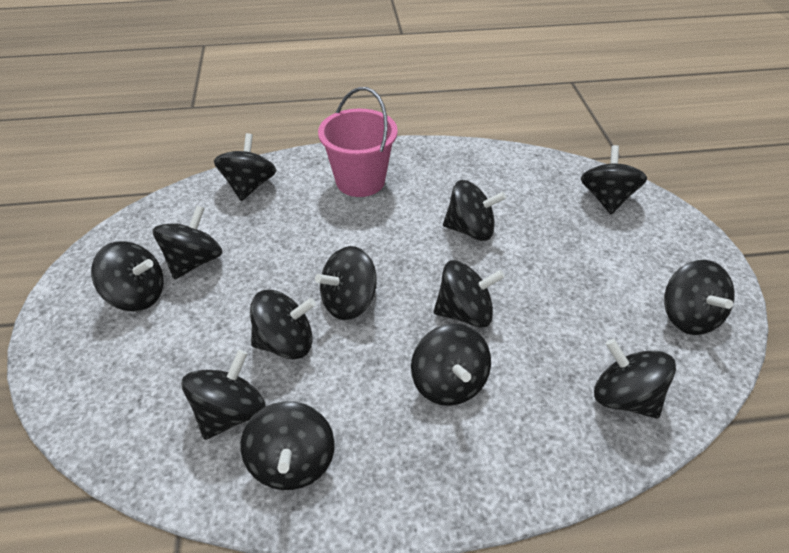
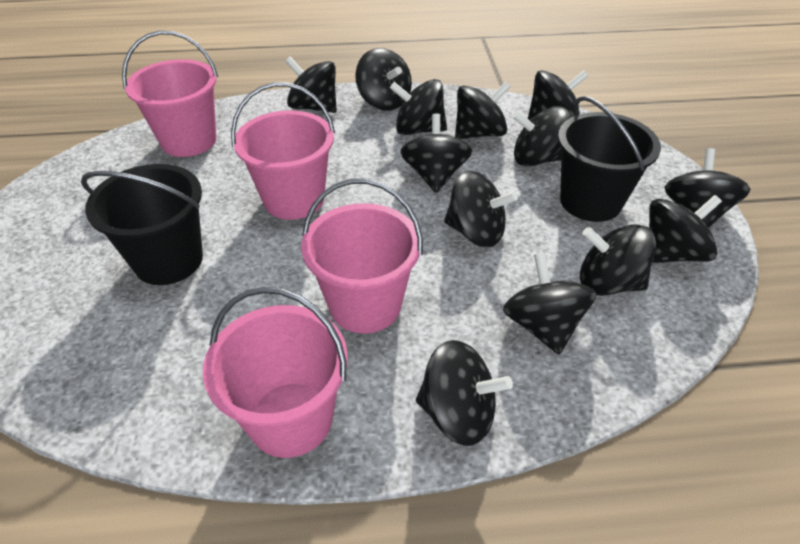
black bucket: 0 -> 2
pink bucket: 1 -> 4

